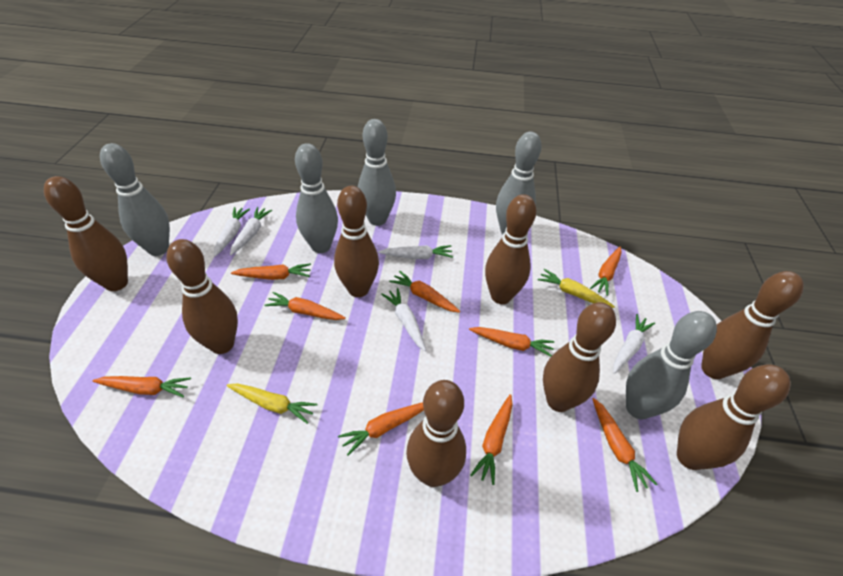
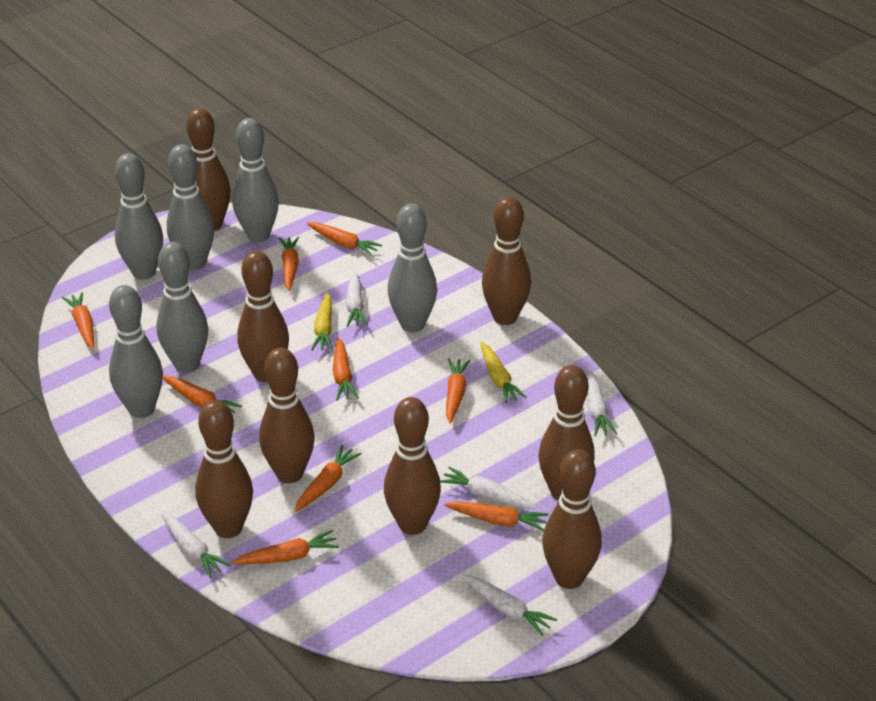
grey bowling pin: 5 -> 6

